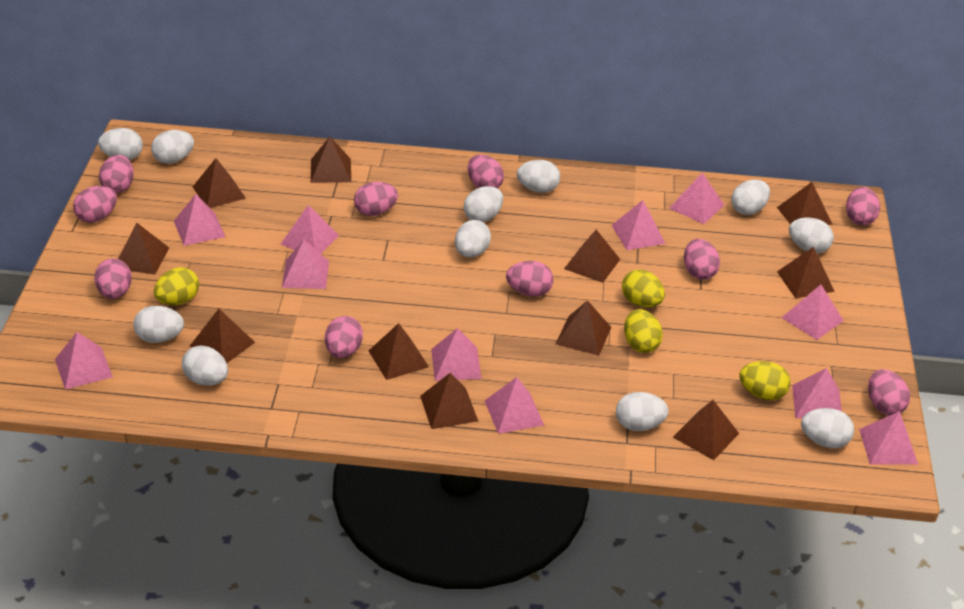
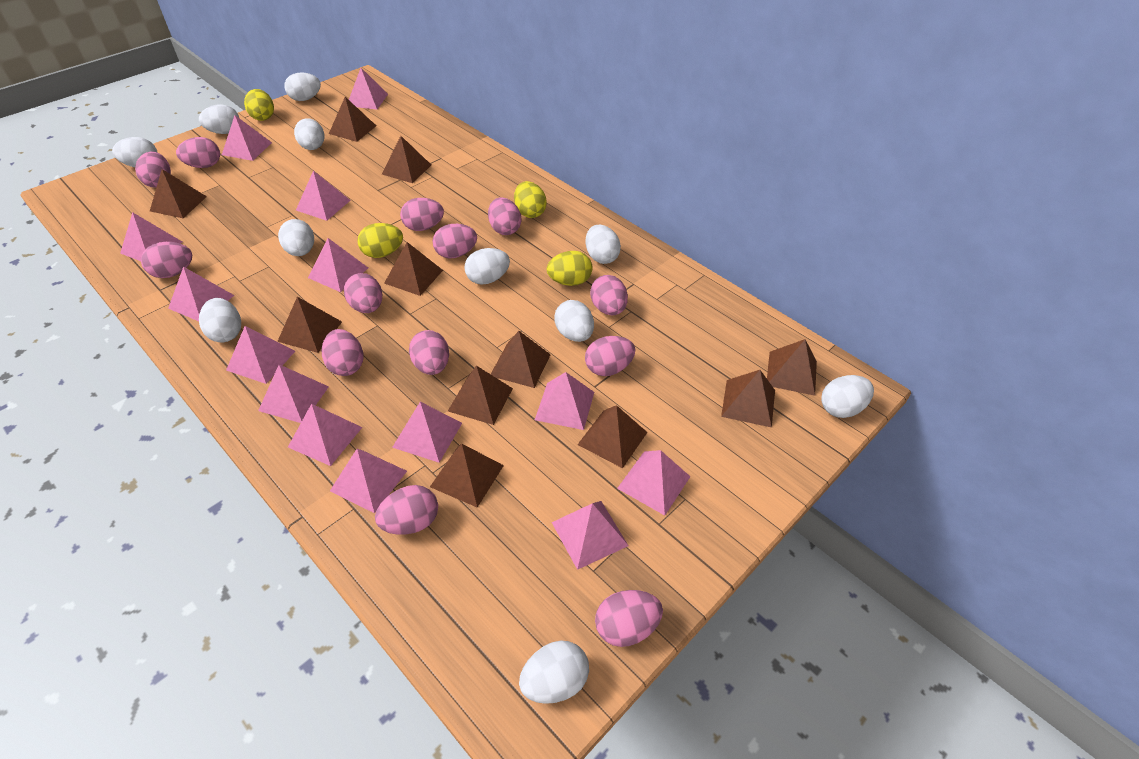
pink egg: 10 -> 13
pink pyramid: 11 -> 14

